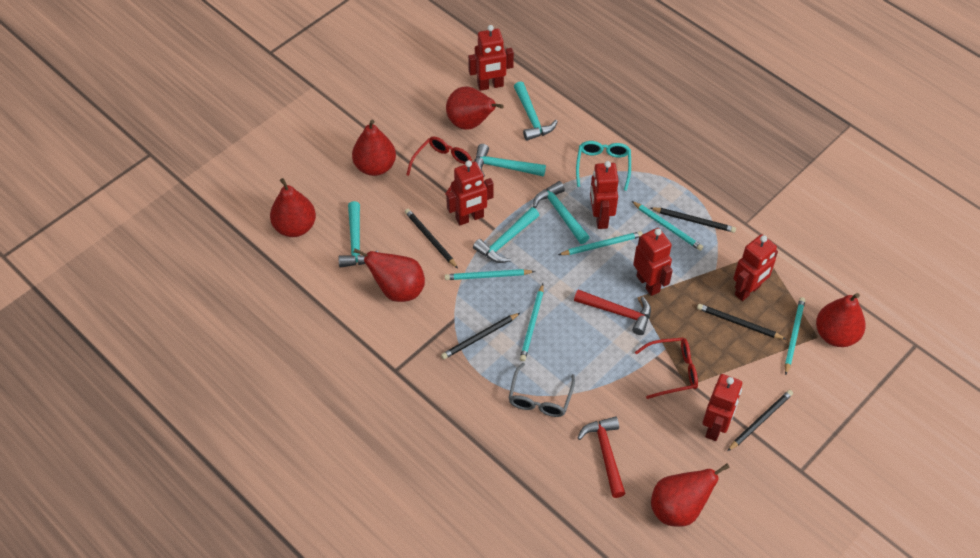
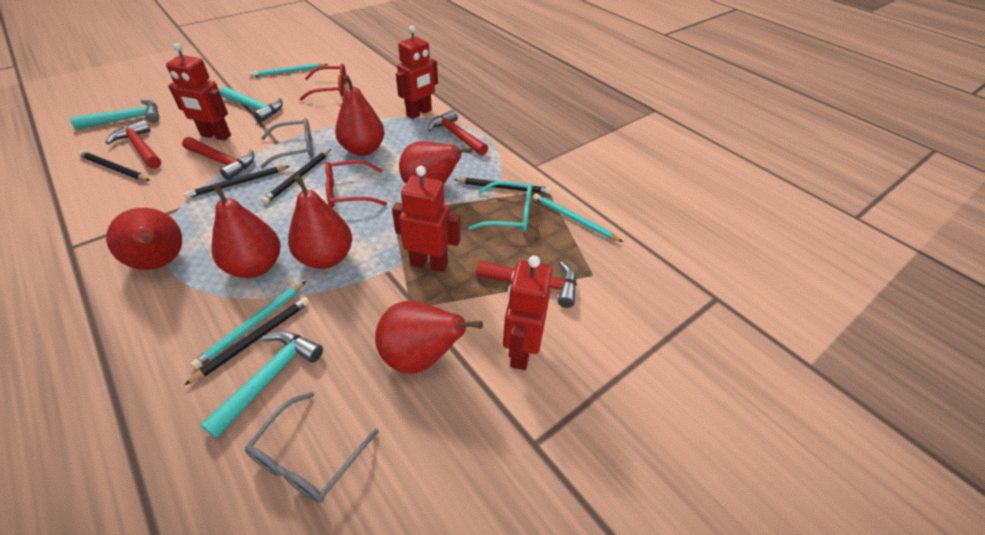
grey glasses: 1 -> 2
red hammer: 2 -> 4
red robot: 6 -> 4
turquoise hammer: 5 -> 3
turquoise pencil: 5 -> 3

